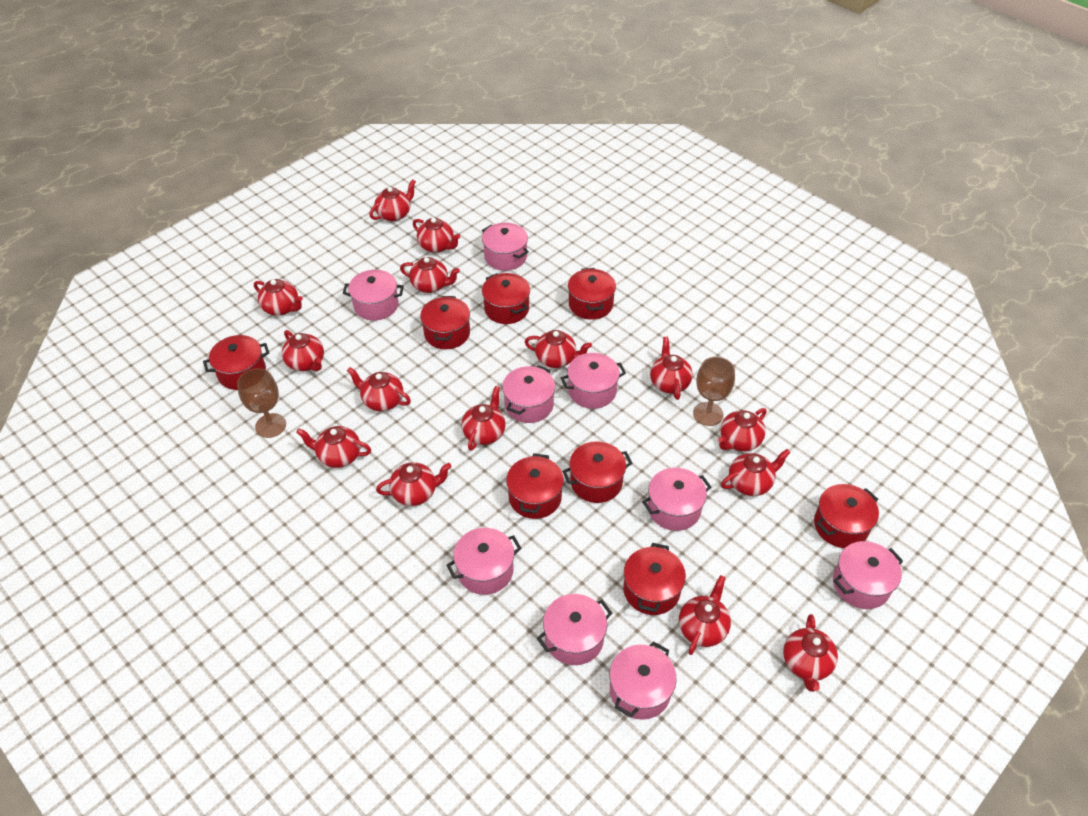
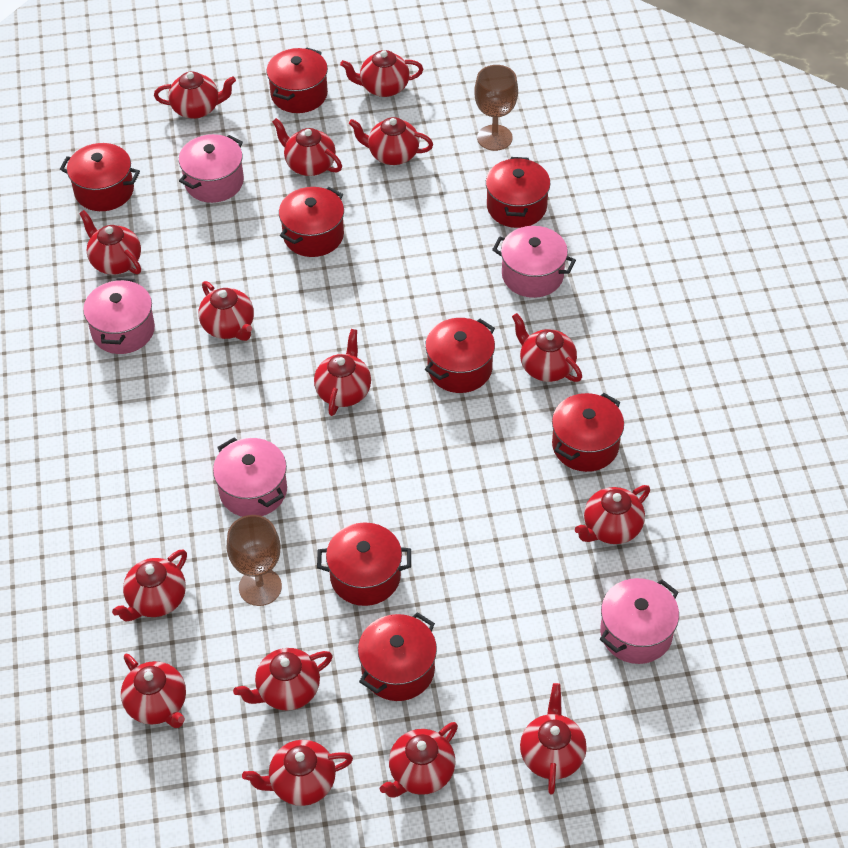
pink pot: 9 -> 5

